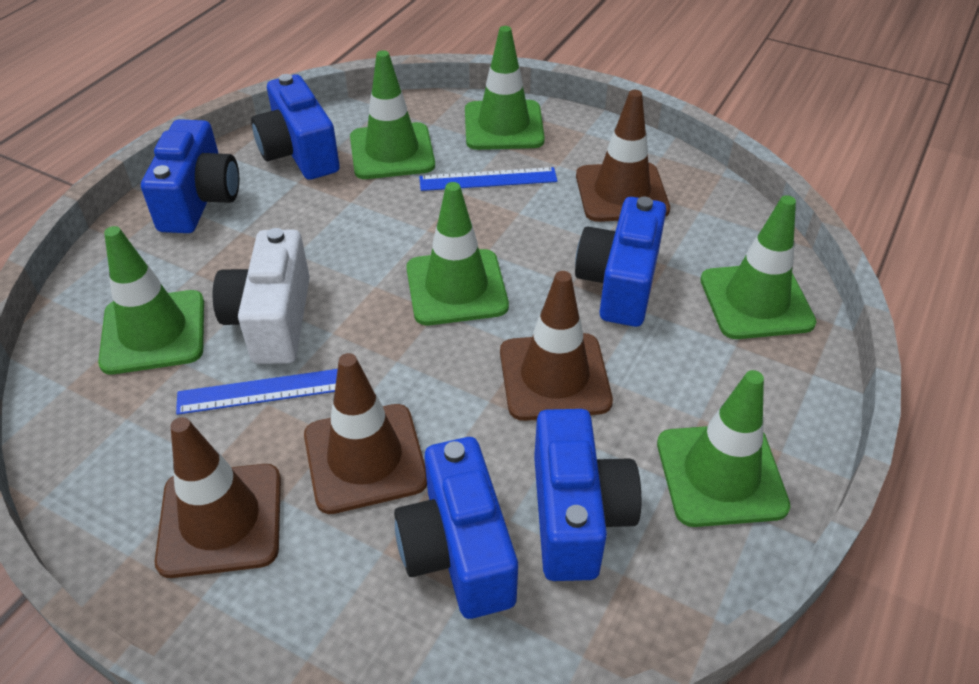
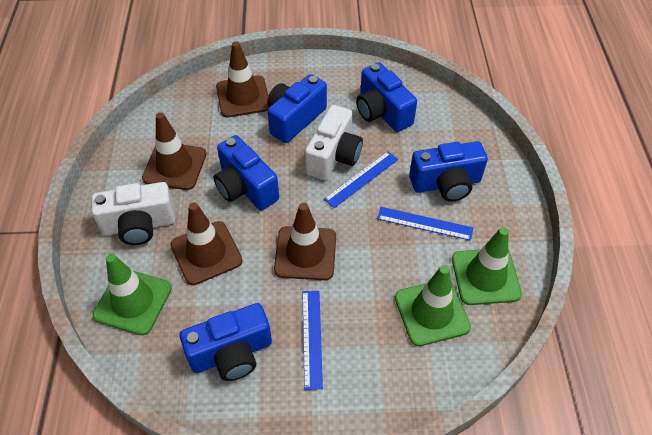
blue ruler: 2 -> 3
green traffic cone: 6 -> 3
white camera: 1 -> 2

